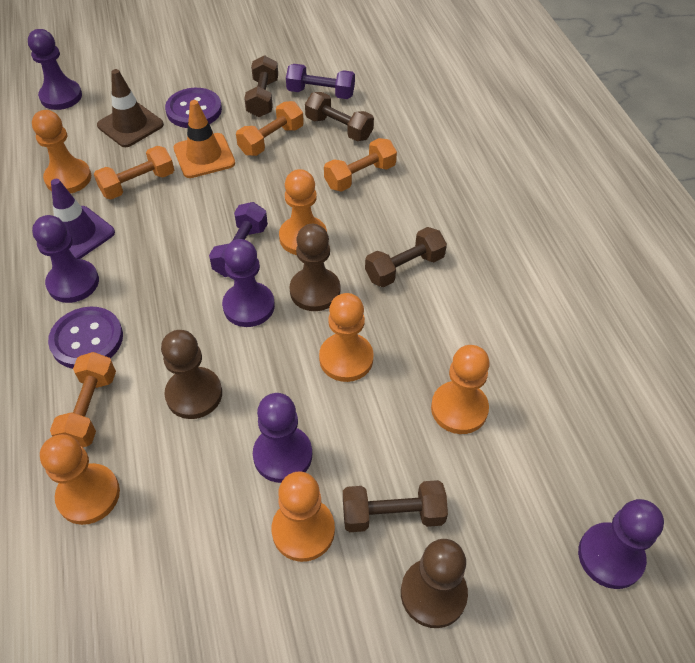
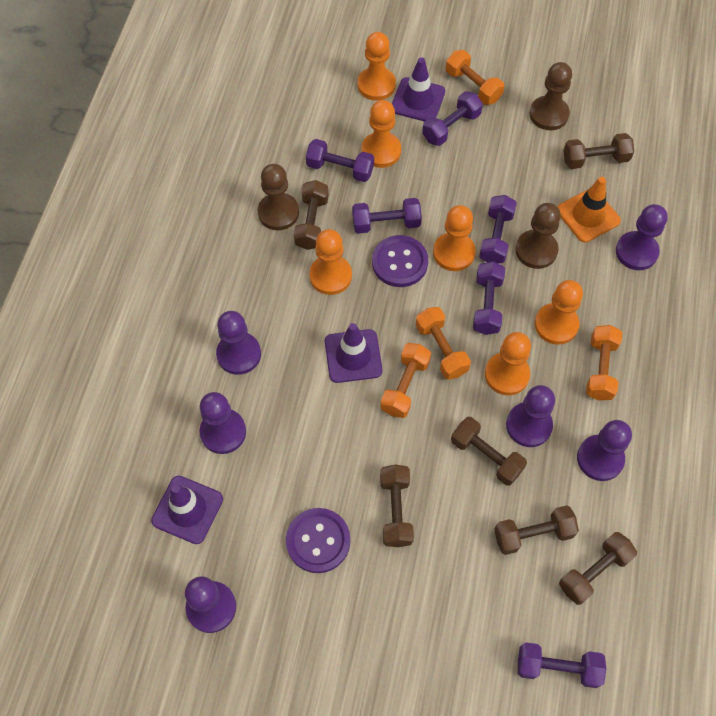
brown dumbbell: 4 -> 6
brown traffic cone: 1 -> 0
purple dumbbell: 2 -> 6
purple pawn: 5 -> 6
purple traffic cone: 1 -> 3

